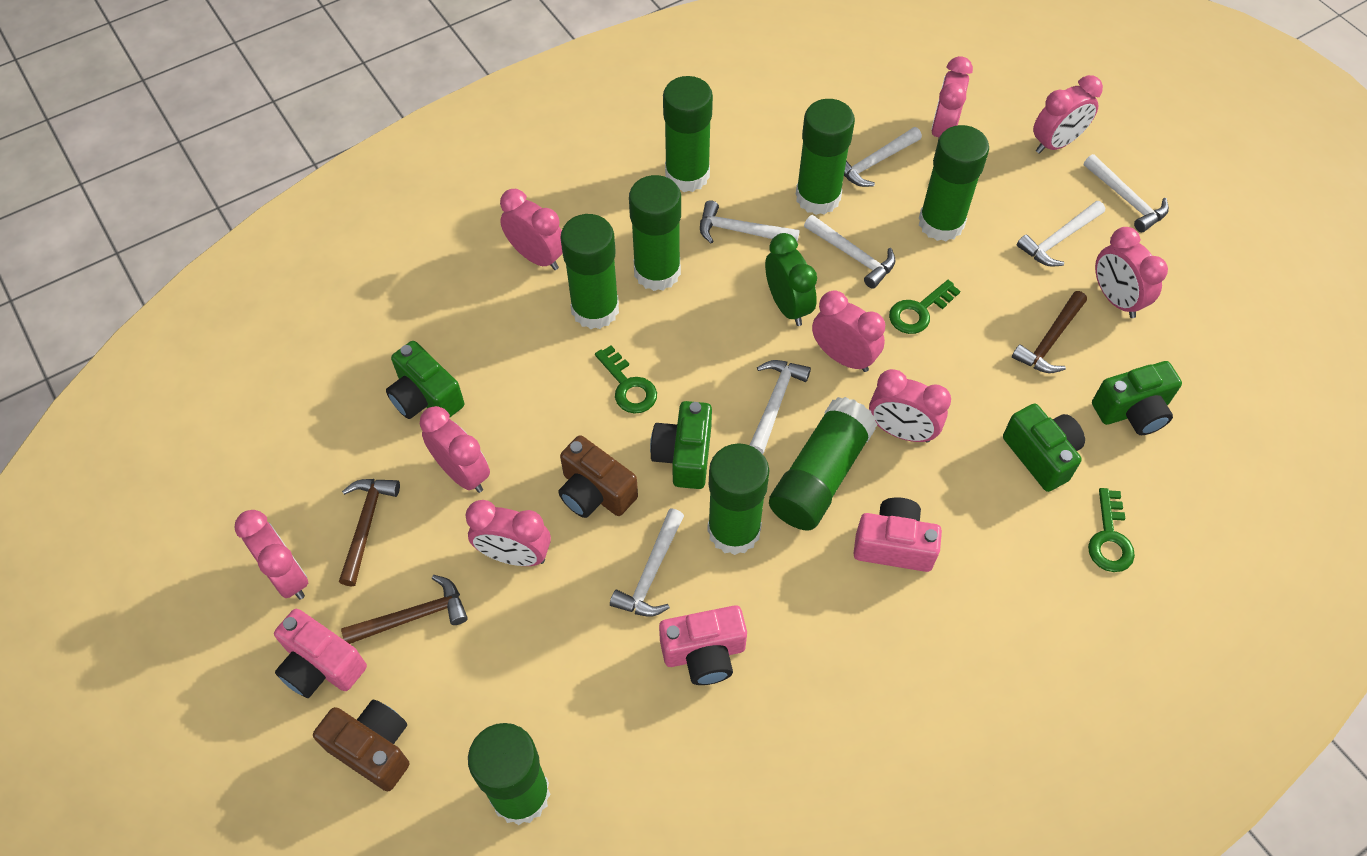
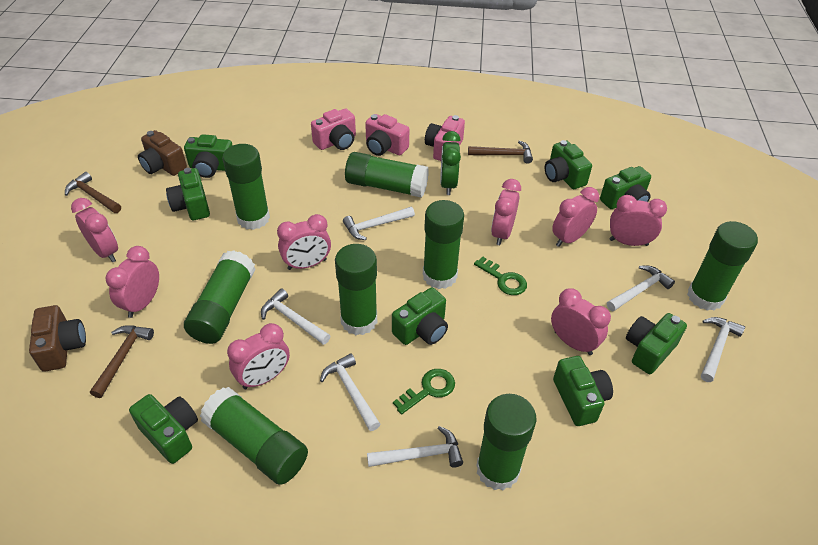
green camera: 4 -> 8
green key: 3 -> 2
pink clock: 9 -> 8
white hammer: 7 -> 6

